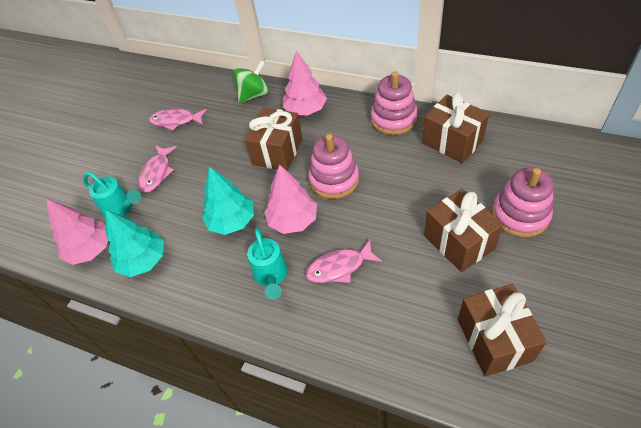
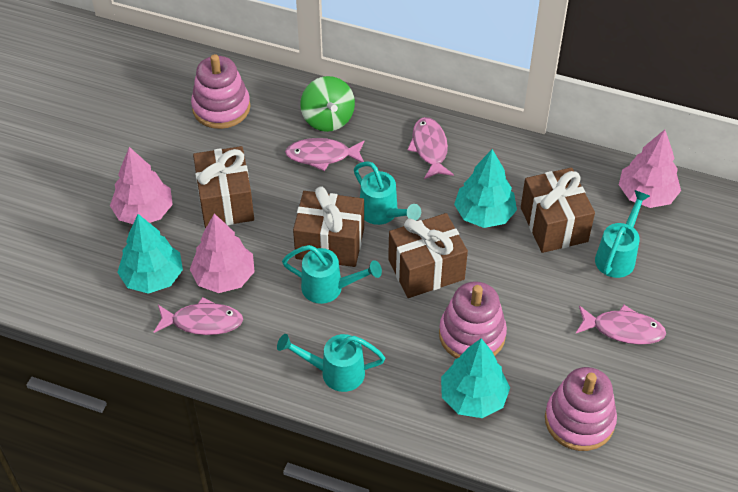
pink fish: 3 -> 4
turquoise tree: 2 -> 3
turquoise watering can: 2 -> 4

